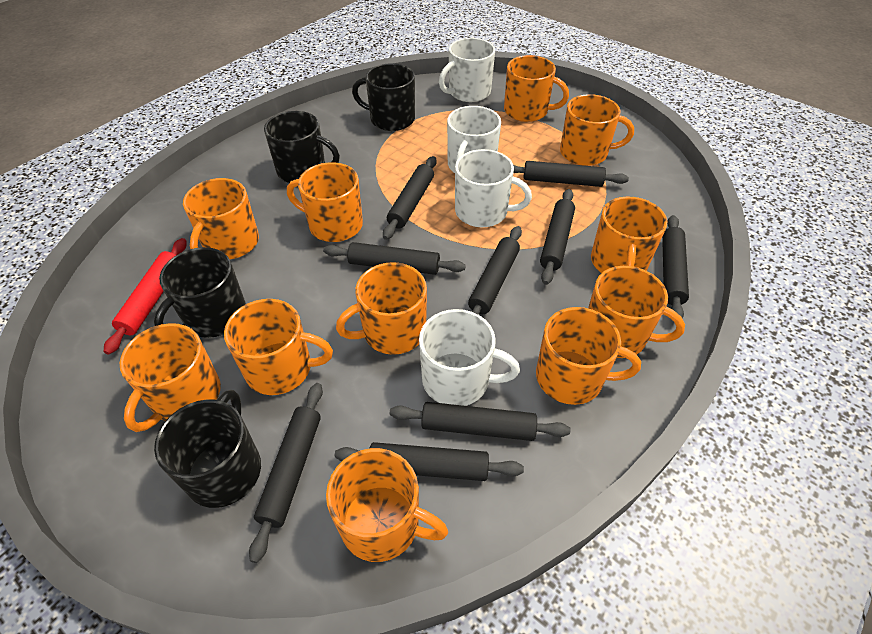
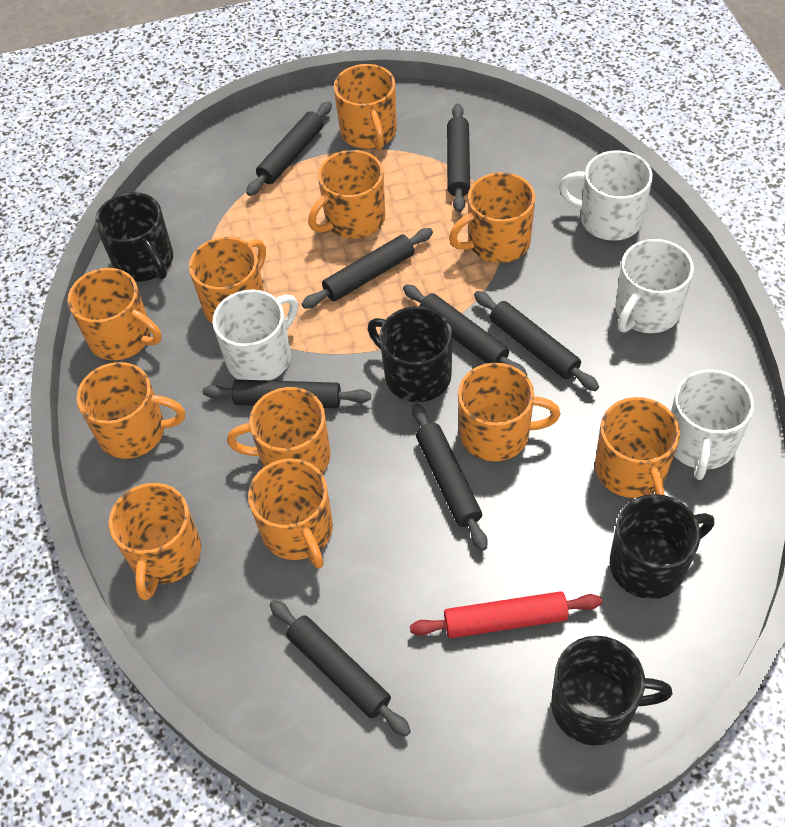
black rolling pin: 9 -> 8

